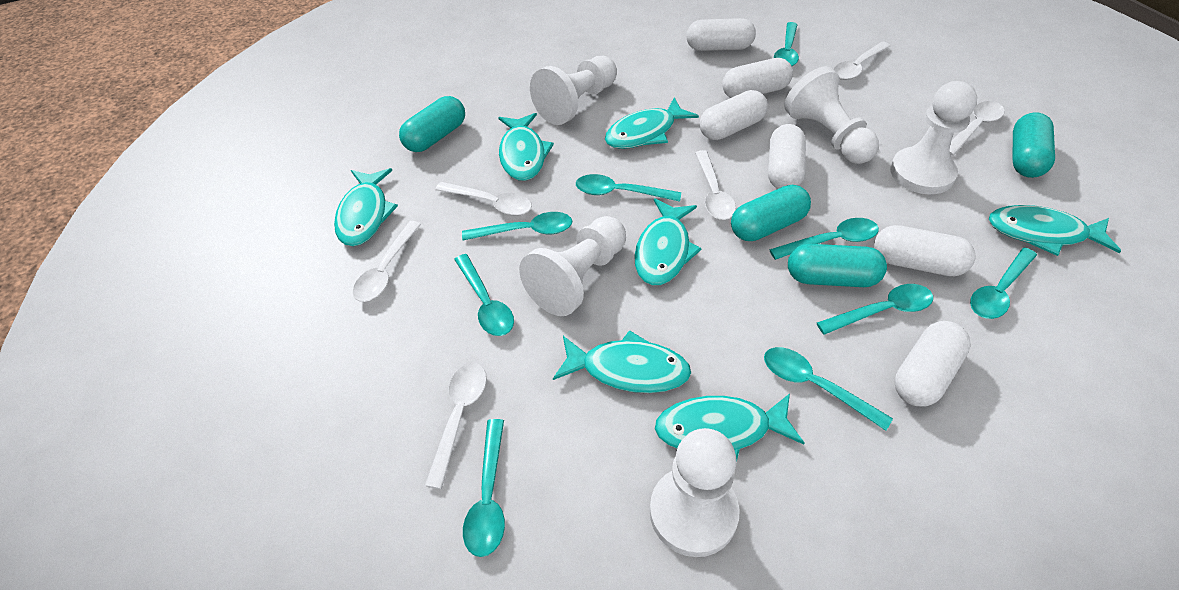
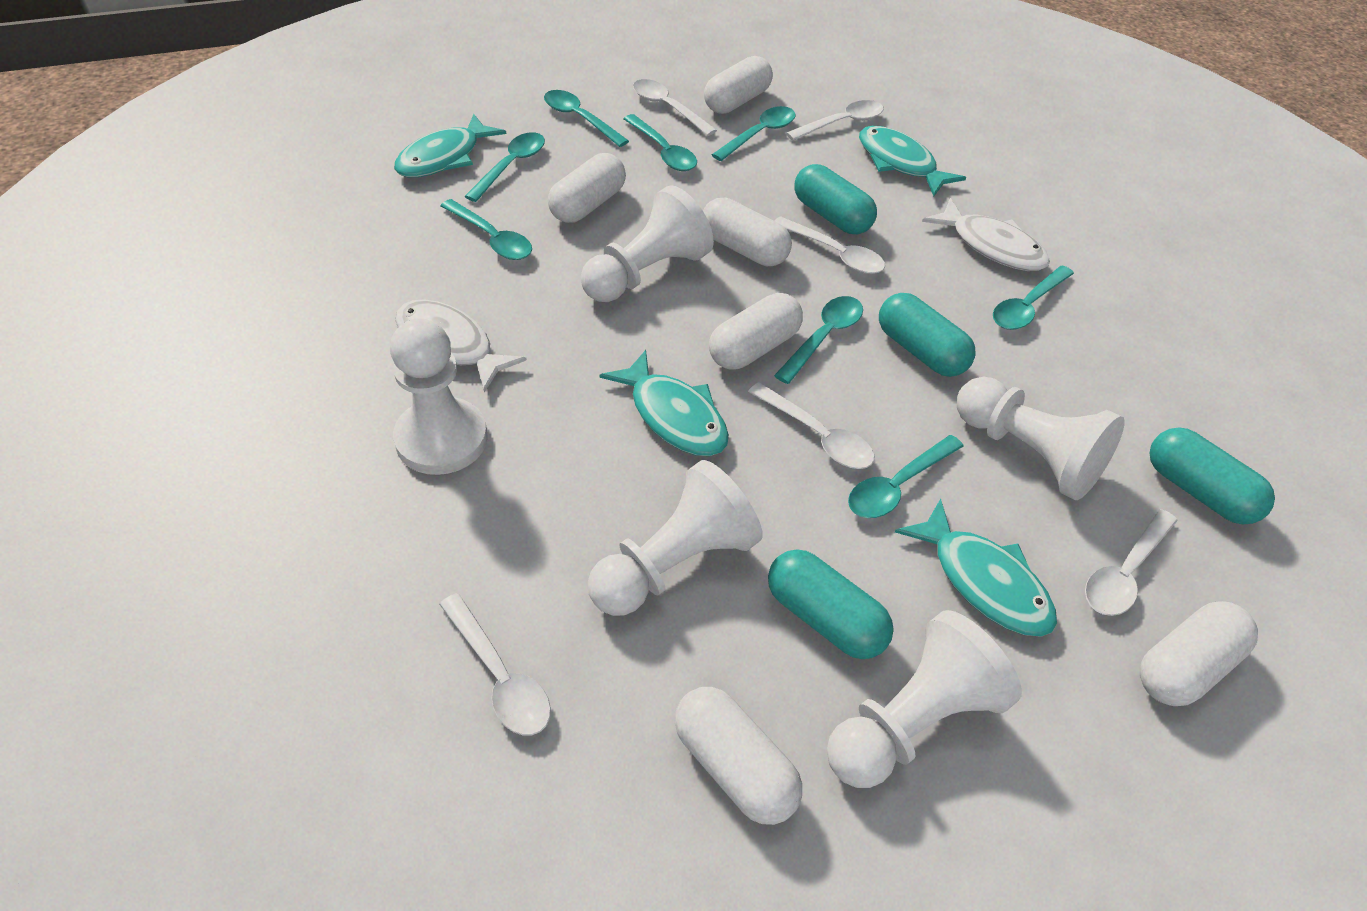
turquoise fish: 7 -> 4
turquoise spoon: 9 -> 8
white fish: 0 -> 2

